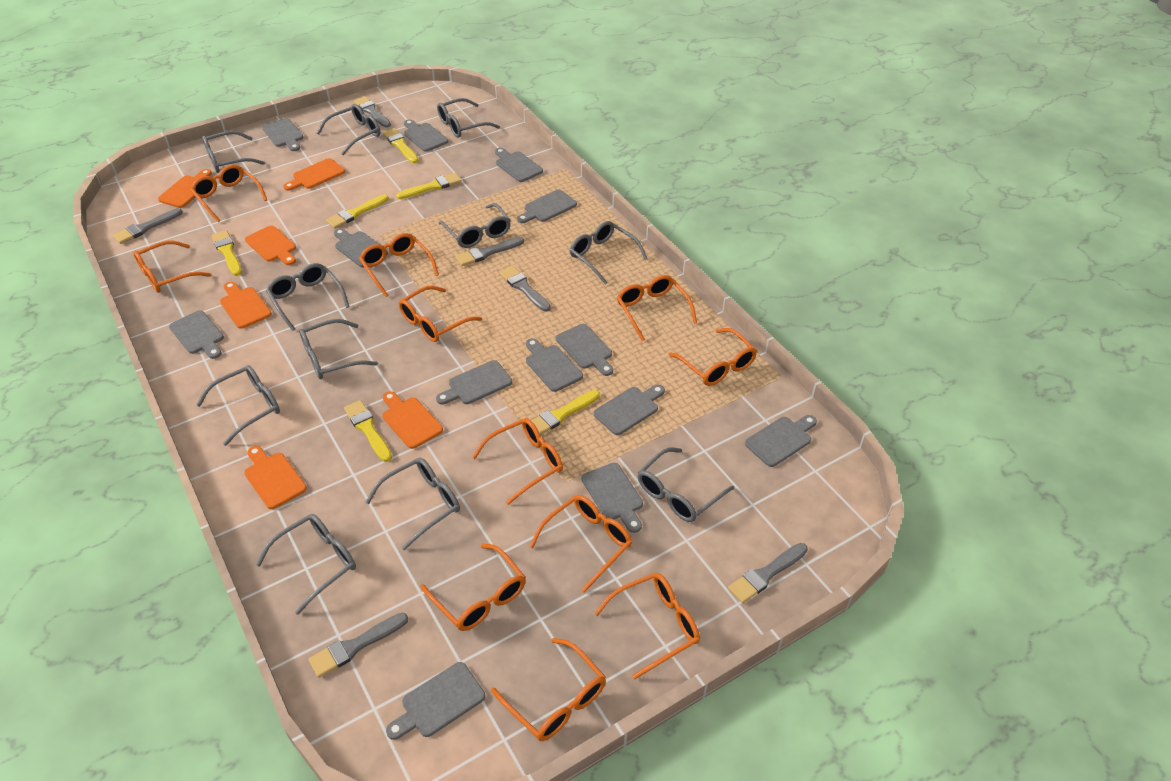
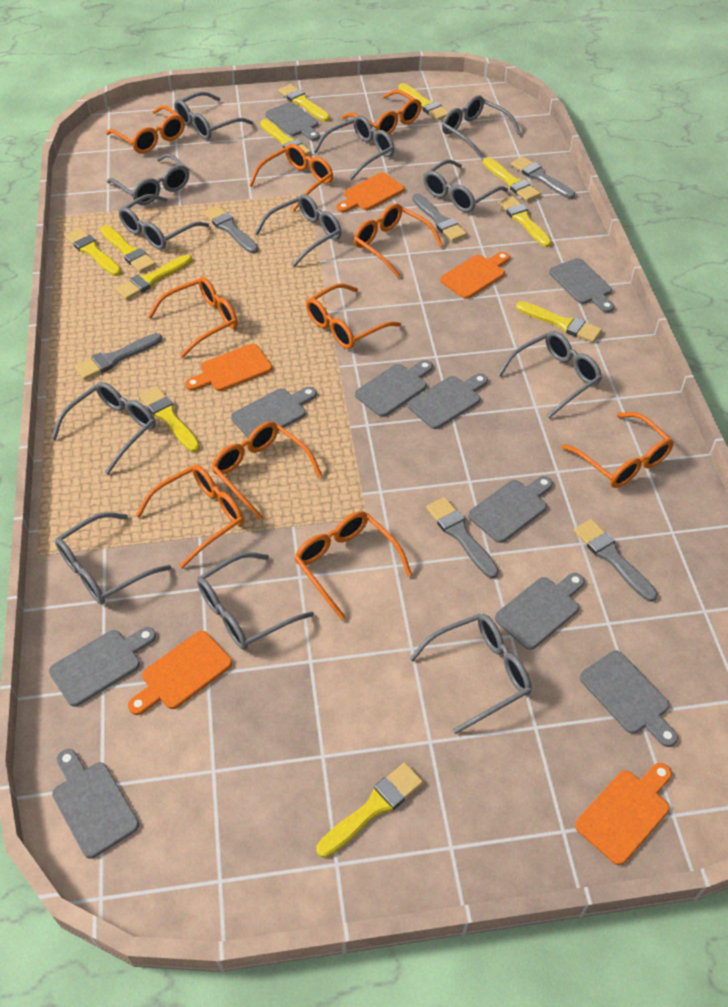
grey cutting board: 13 -> 10
grey glasses: 11 -> 12
orange cutting board: 6 -> 5
orange glasses: 11 -> 10
yellow brush: 6 -> 11

